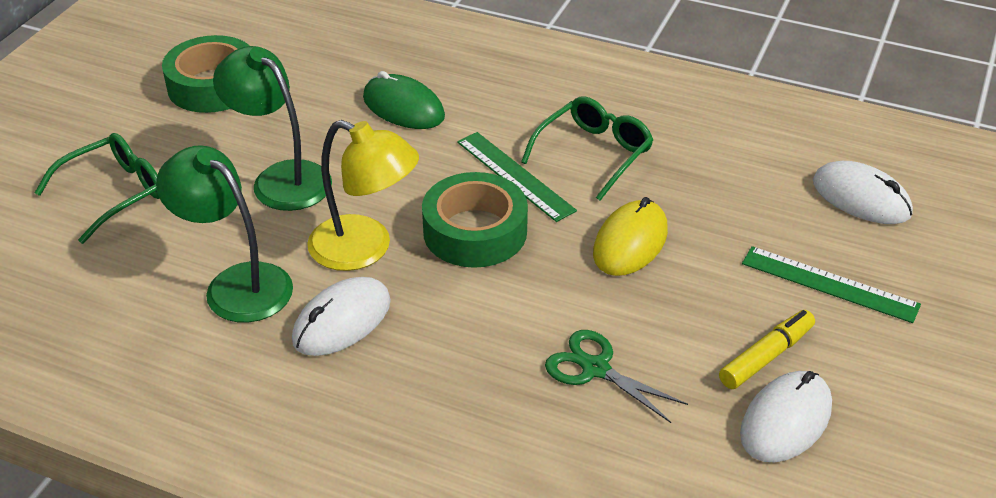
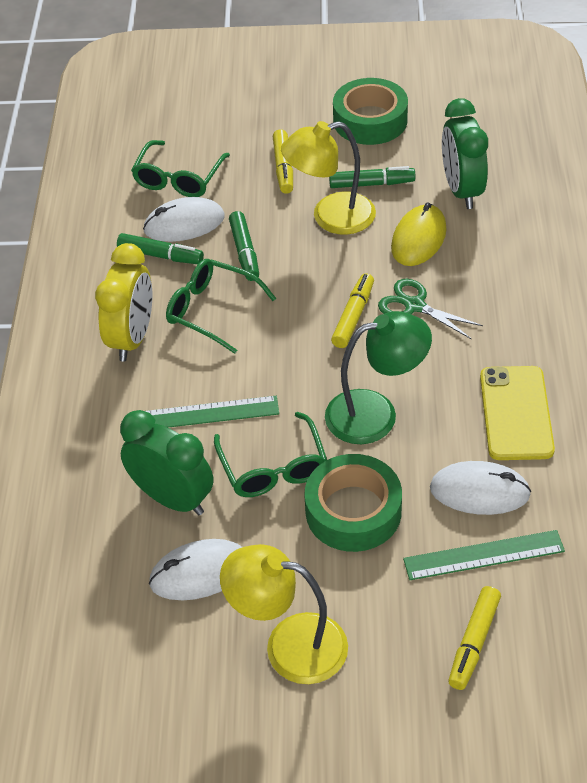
green clock: 0 -> 2
green glasses: 2 -> 3
green lamp: 2 -> 1
green marker: 0 -> 3
green mouse: 1 -> 0
yellow clock: 0 -> 1
yellow lamp: 1 -> 2
yellow marker: 1 -> 3
yellow phone: 0 -> 1

